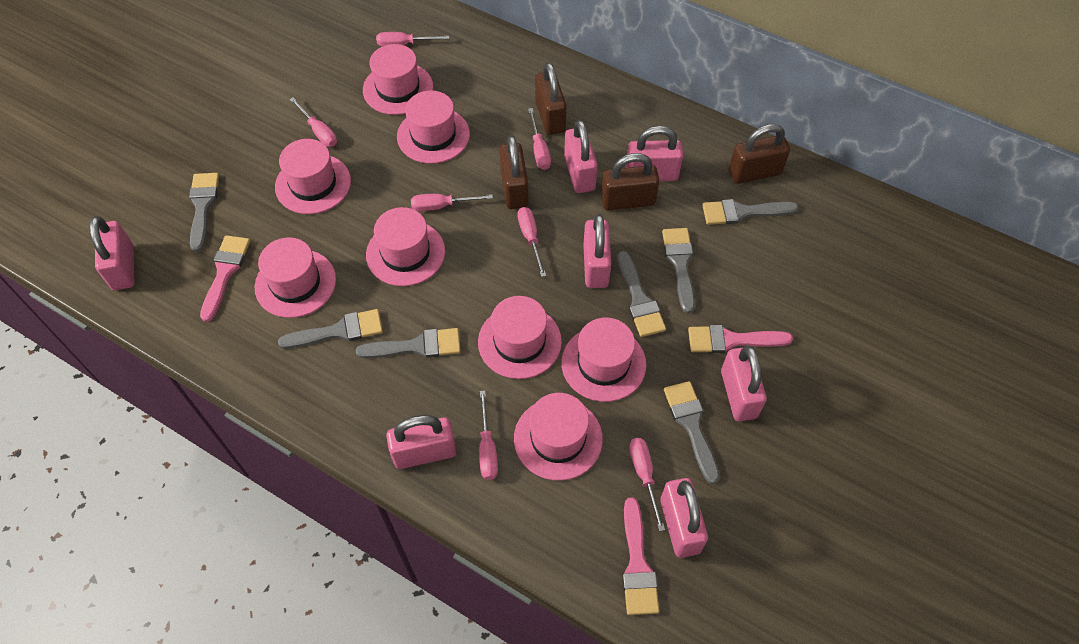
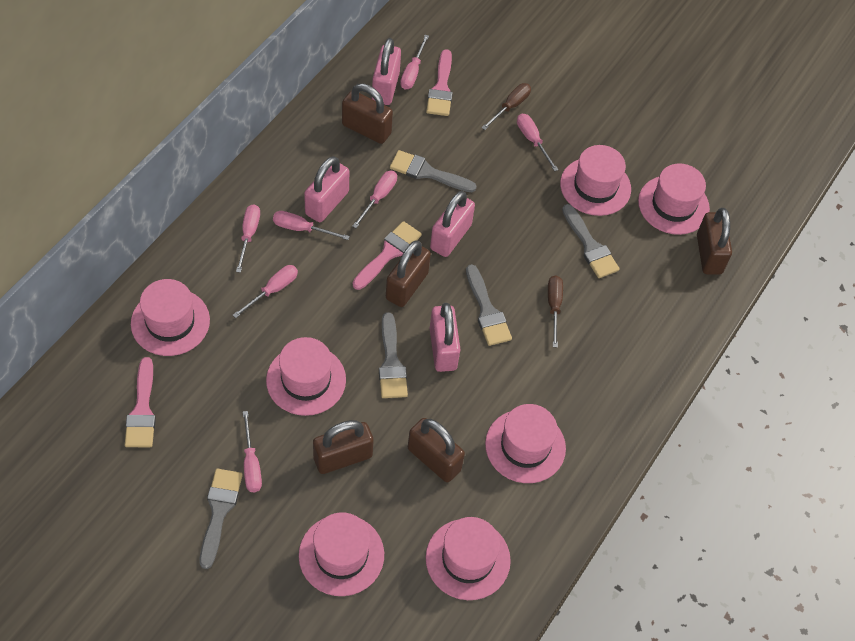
brown padlock: 4 -> 5
brown screwdriver: 0 -> 2
grey brush: 7 -> 5
pink hat: 8 -> 7
pink padlock: 7 -> 4

